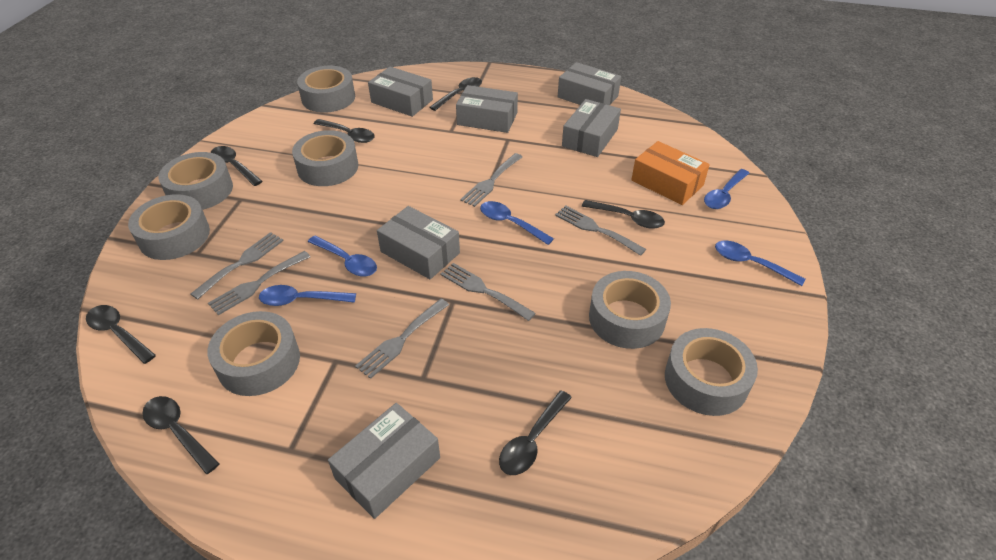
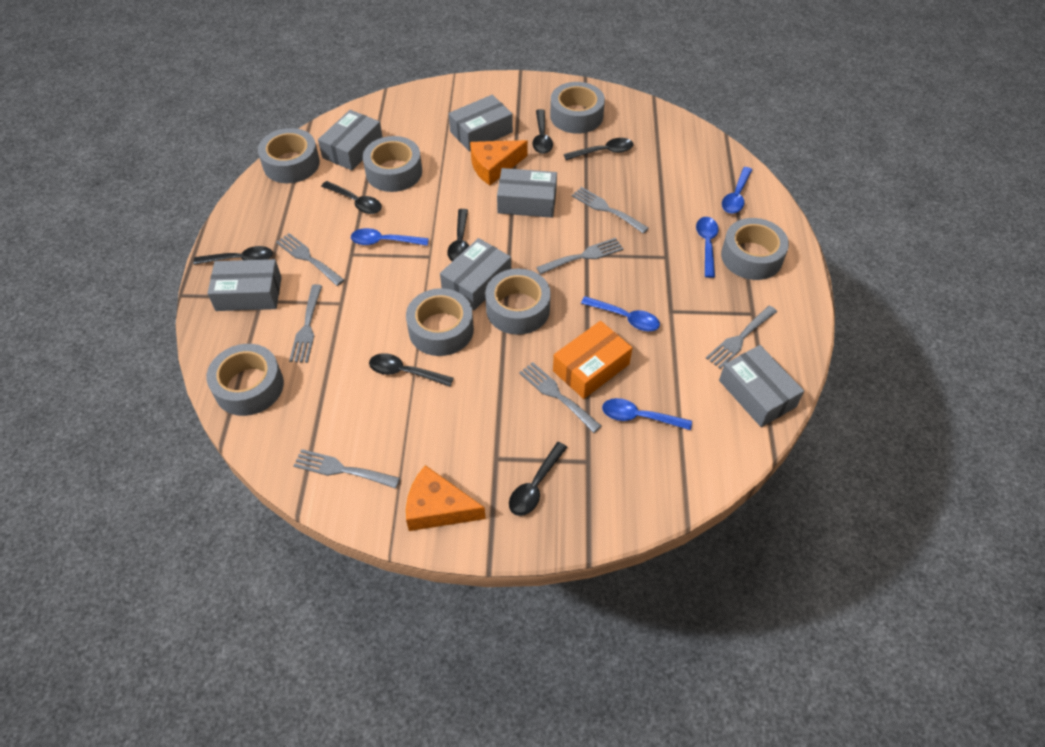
grey fork: 6 -> 7
orange cheese: 0 -> 2

